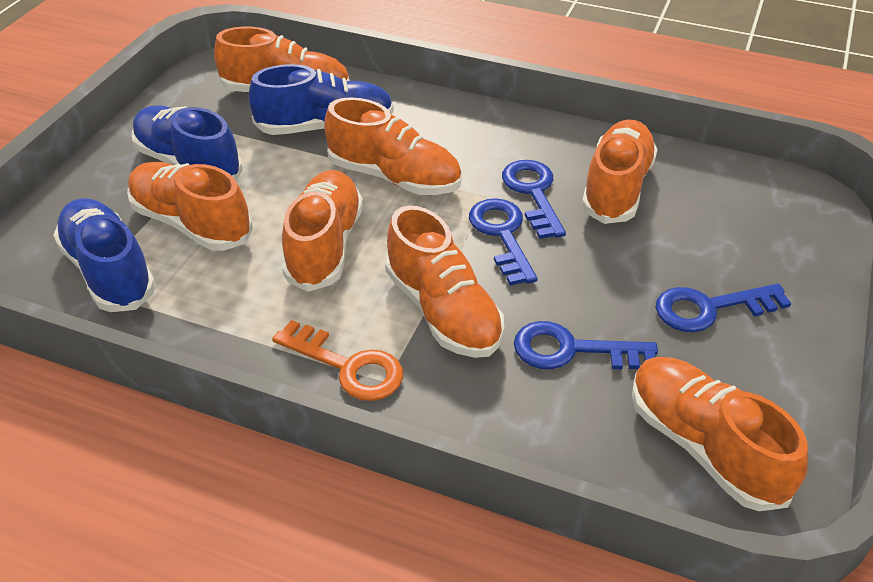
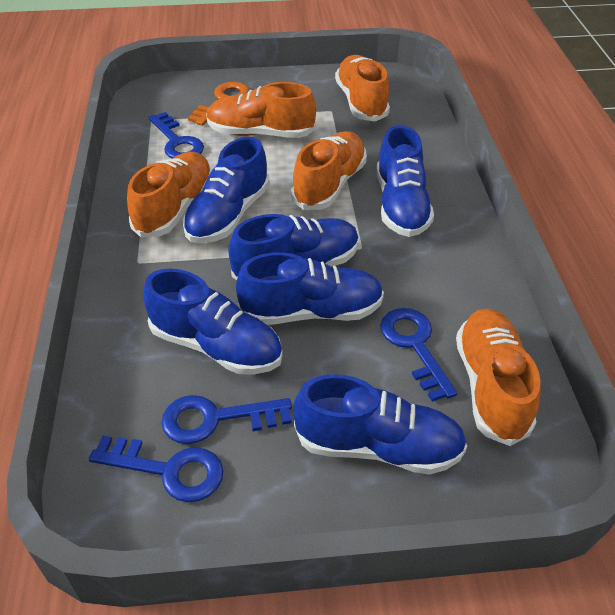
blue shoe: 3 -> 6
orange shoe: 7 -> 5

